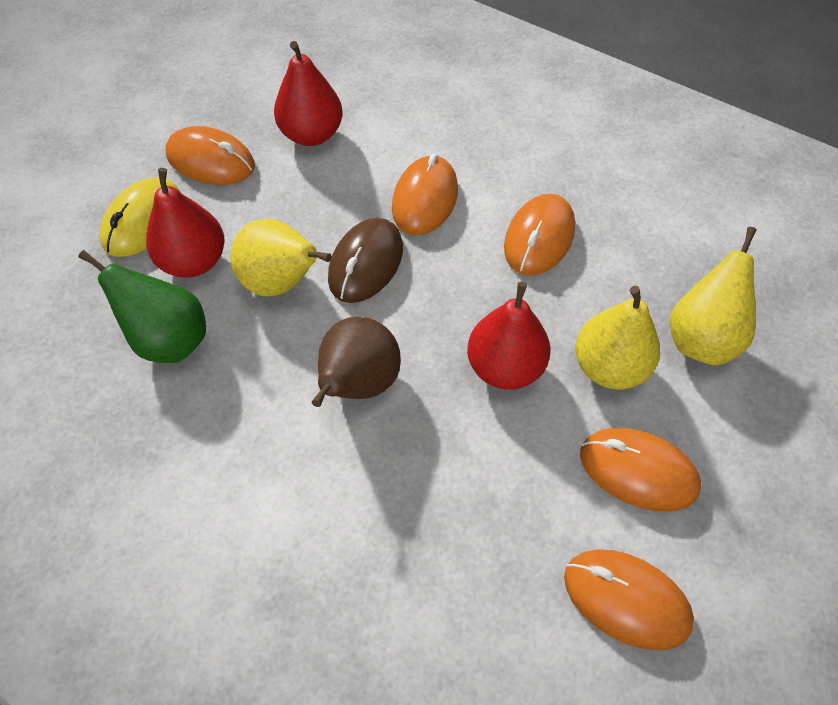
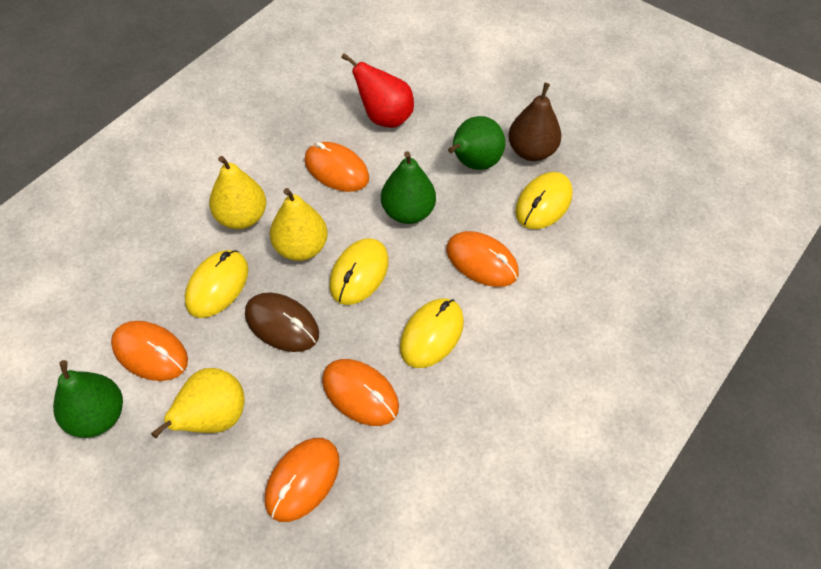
green pear: 1 -> 3
red pear: 3 -> 1
yellow mouse: 1 -> 4

